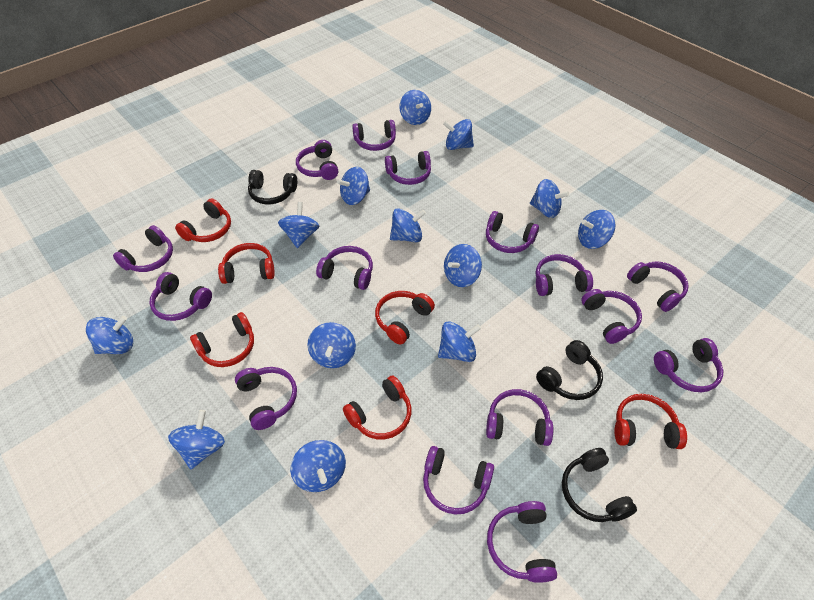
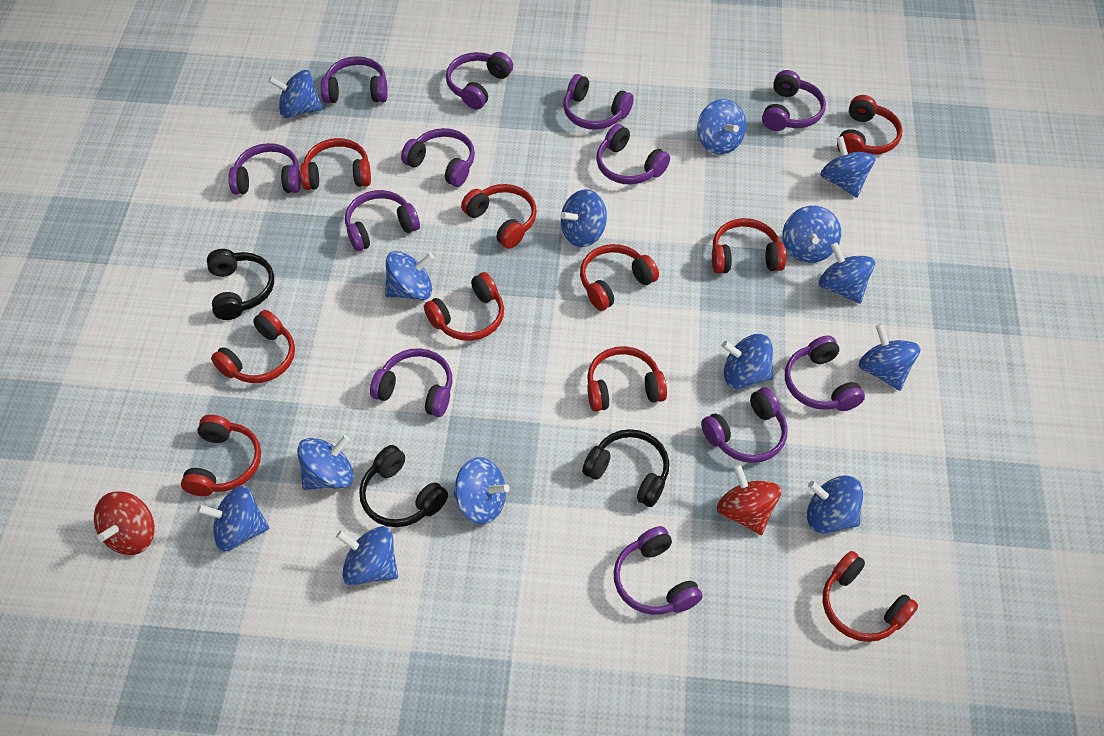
blue spinning top: 13 -> 14
purple headphones: 15 -> 12
red headphones: 6 -> 10
red spinning top: 0 -> 2

